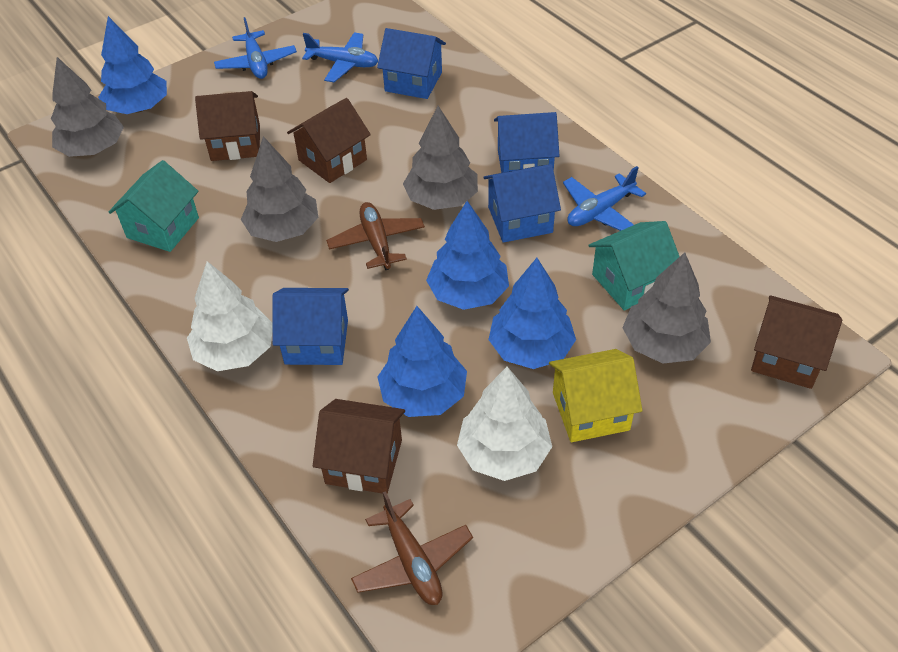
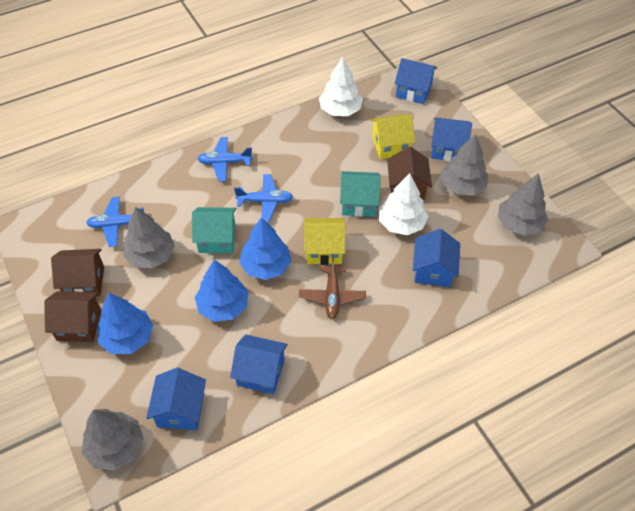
blue house: 4 -> 5
blue tree: 4 -> 3
brown house: 4 -> 3
brown plane: 2 -> 1
yellow house: 1 -> 2

